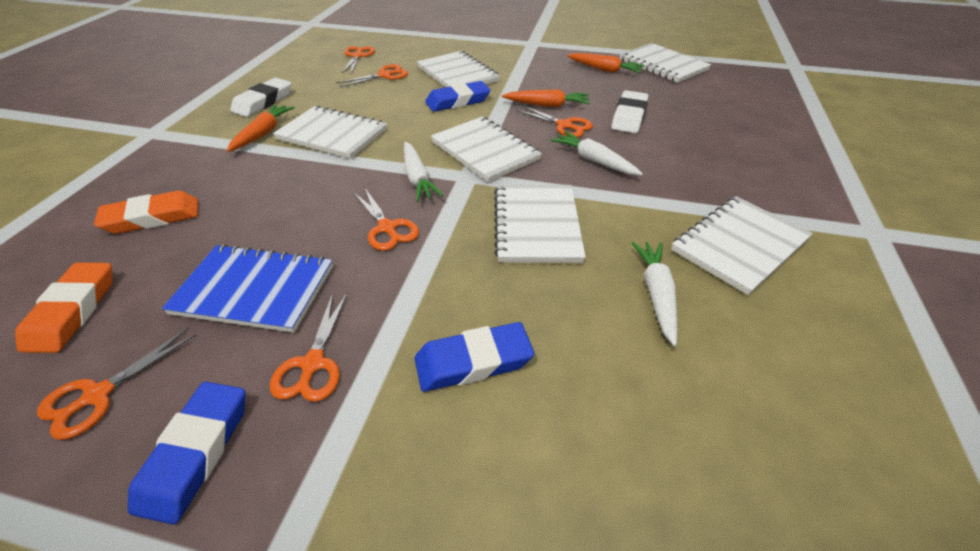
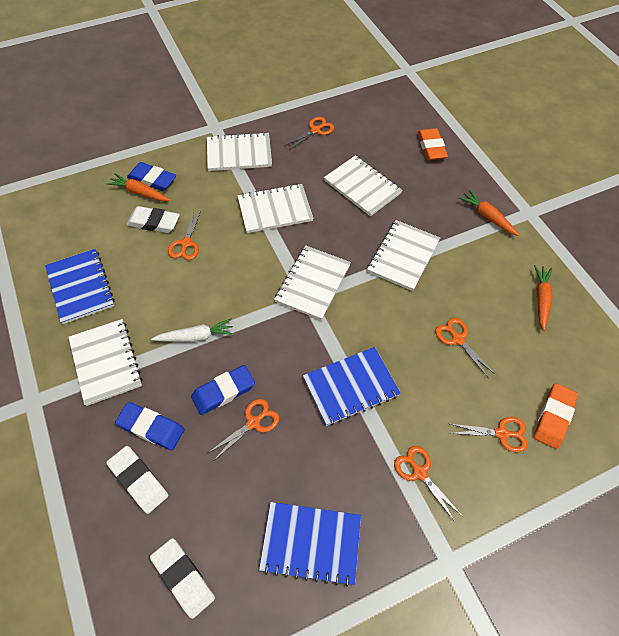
blue notebook: 1 -> 3
white carrot: 3 -> 1
white eraser: 2 -> 3

